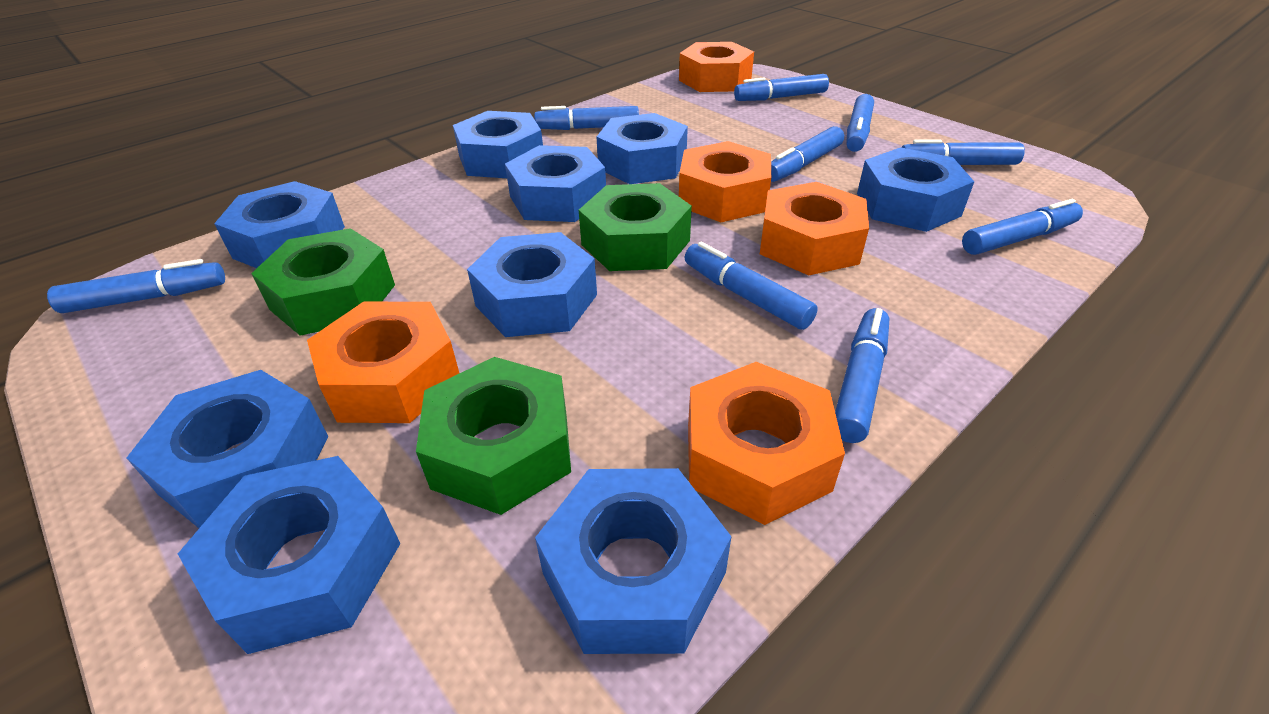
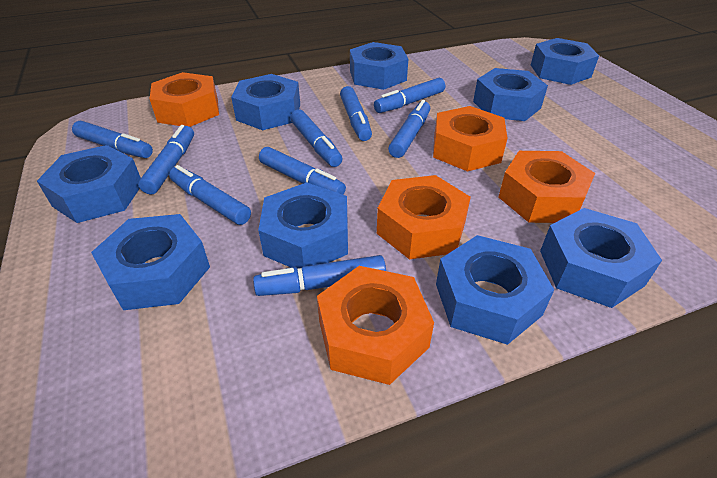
green nut: 3 -> 0

